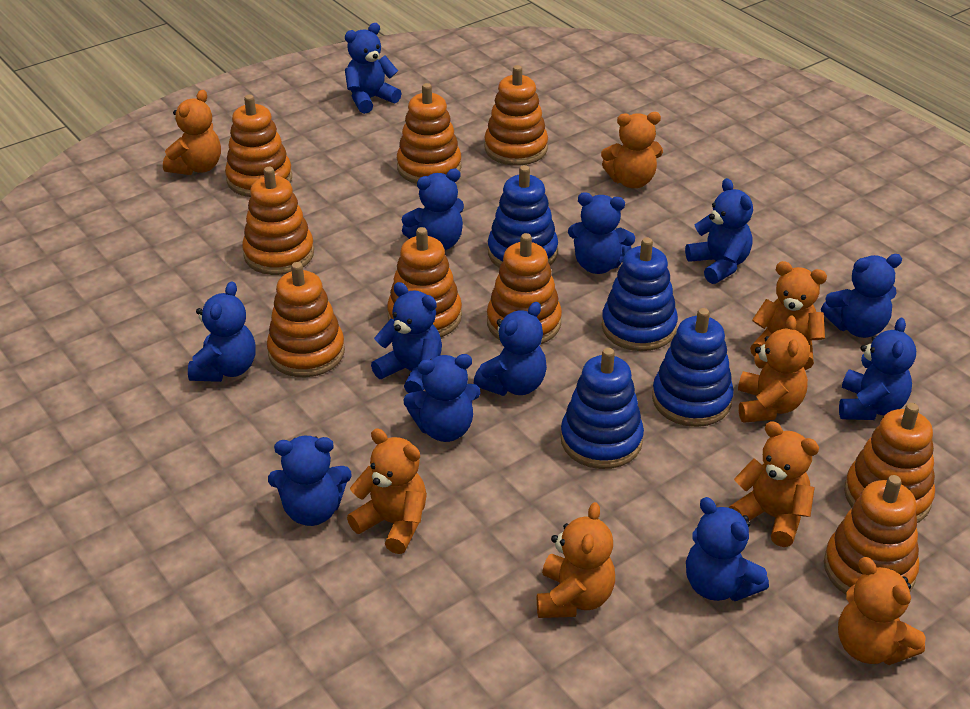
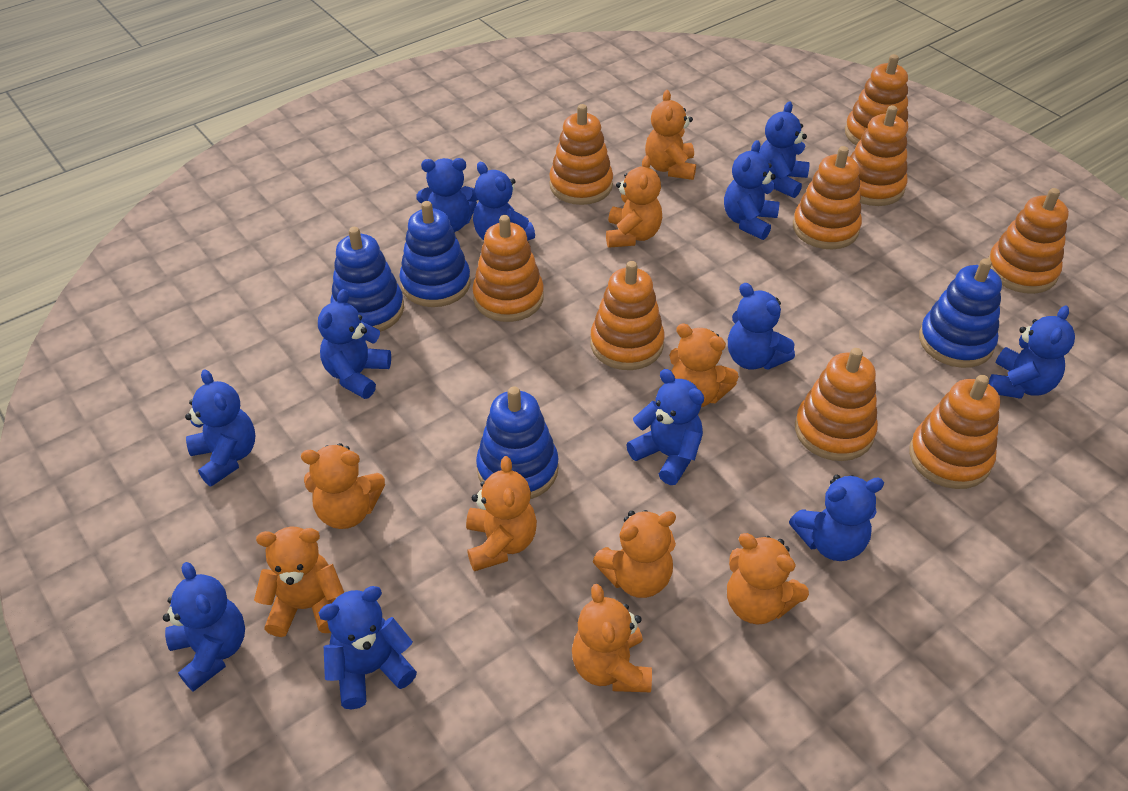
orange teddy bear: 8 -> 9

